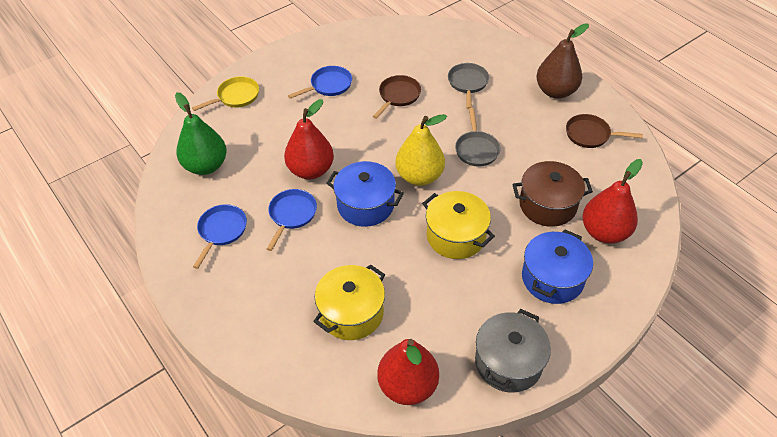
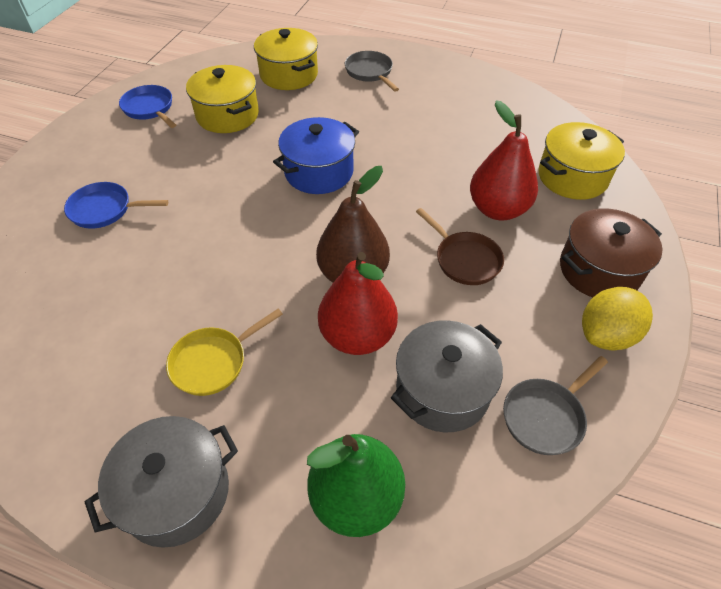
blue pan: 3 -> 2
blue pot: 2 -> 1
brown pan: 2 -> 1
grey pot: 1 -> 2
red pear: 3 -> 2
yellow lemon: 0 -> 1
yellow pear: 1 -> 0
yellow pot: 2 -> 3

